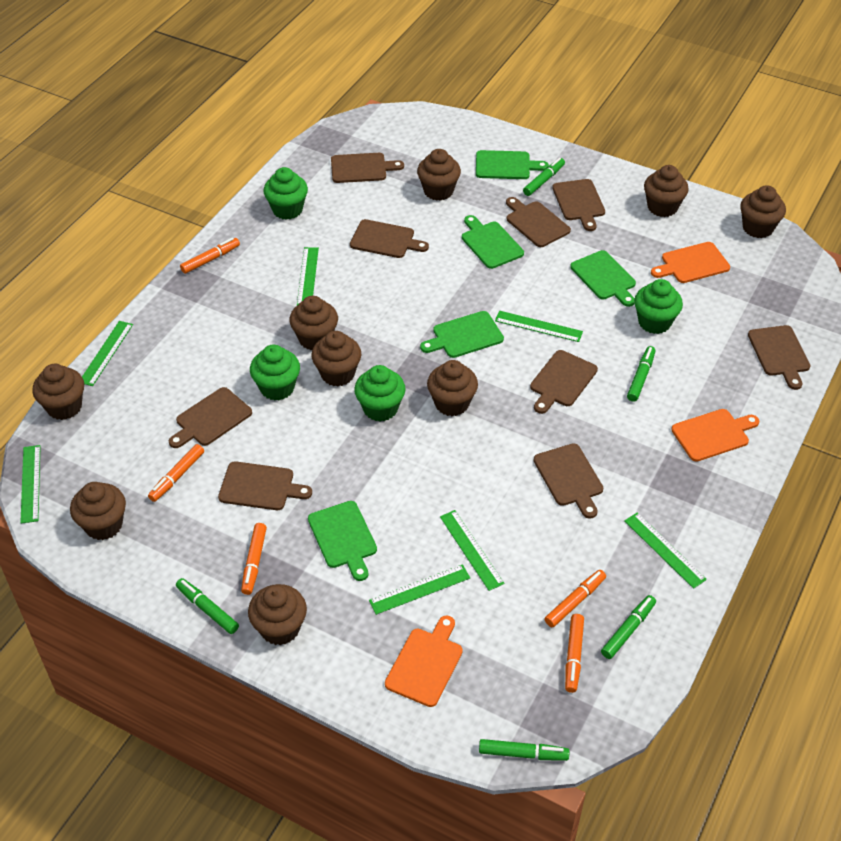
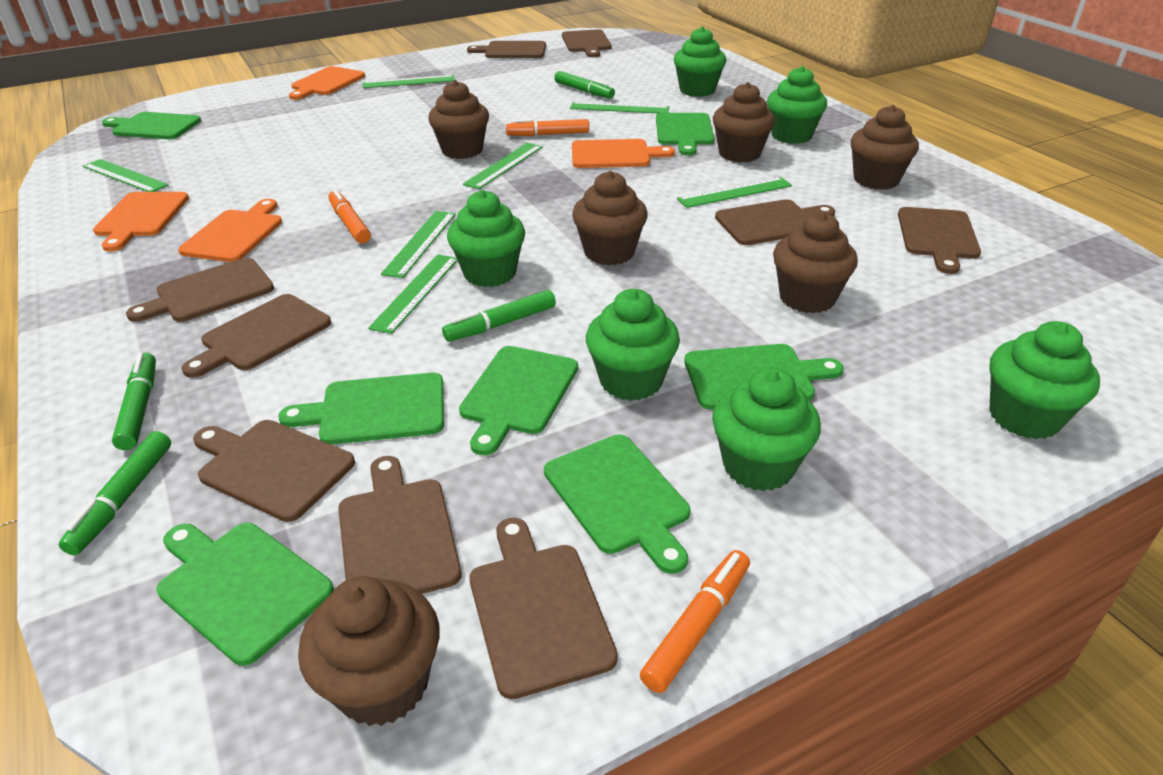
brown cupcake: 9 -> 6
green cupcake: 4 -> 6
green cutting board: 5 -> 7
green marker: 5 -> 4
orange cutting board: 3 -> 4
orange marker: 5 -> 3

